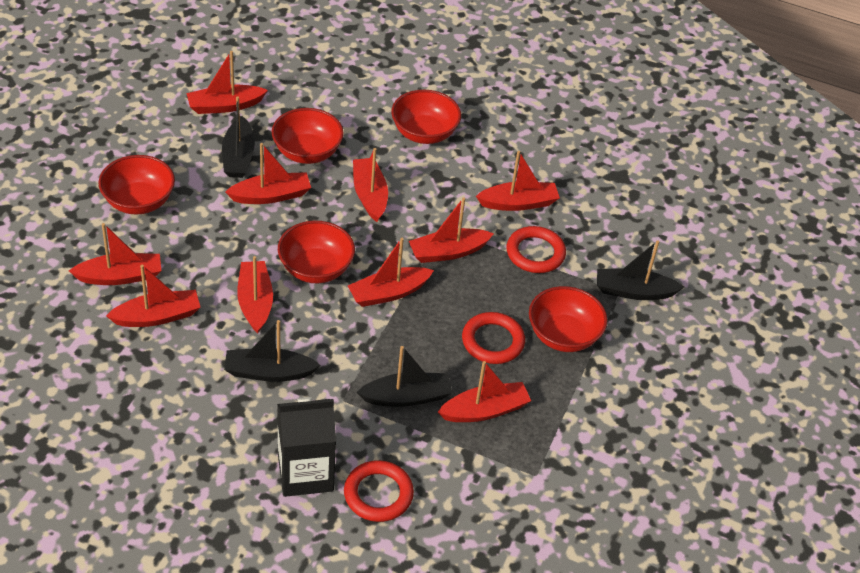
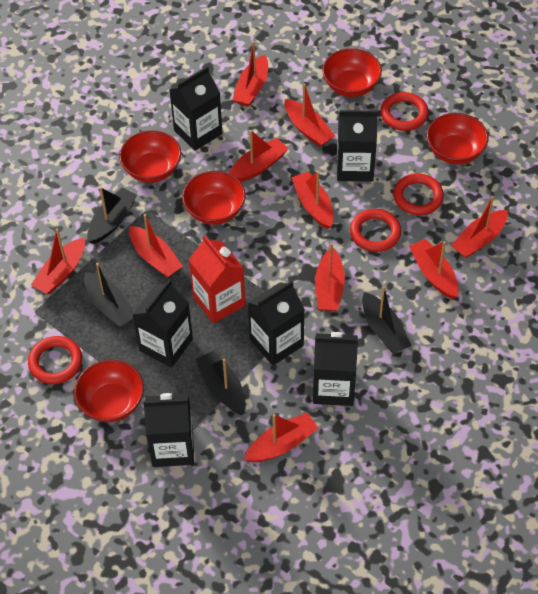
black carton: 1 -> 6
red carton: 0 -> 1
red ring: 3 -> 4

